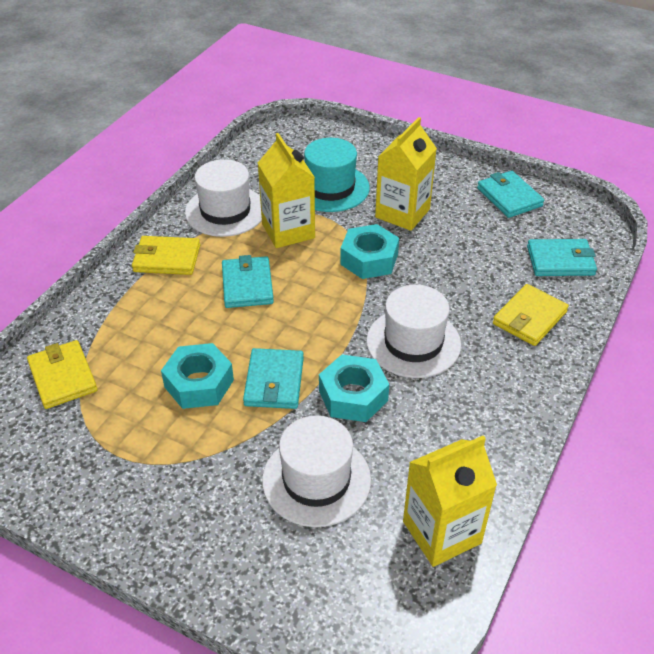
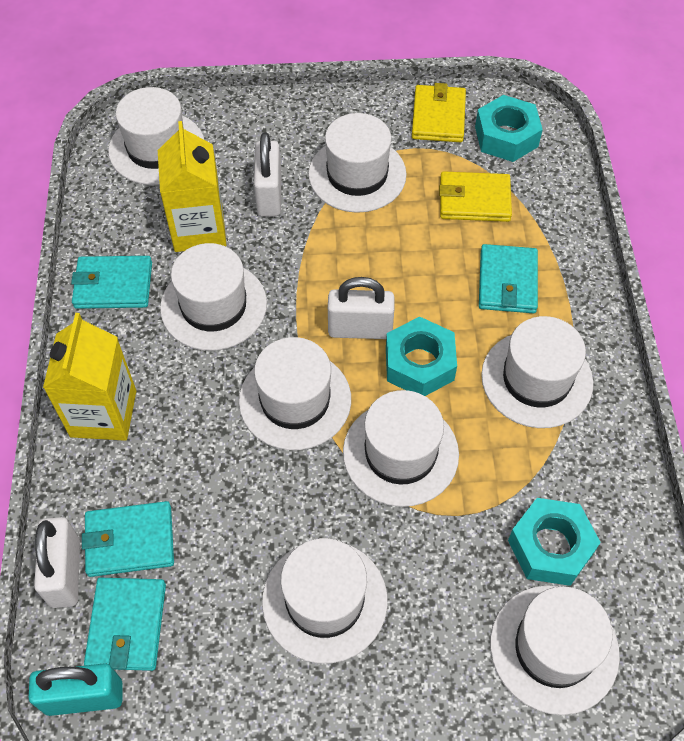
turquoise hat: 1 -> 0
turquoise padlock: 0 -> 1
white hat: 3 -> 8
white padlock: 0 -> 3
yellow carton: 3 -> 2
yellow wallet: 3 -> 2

